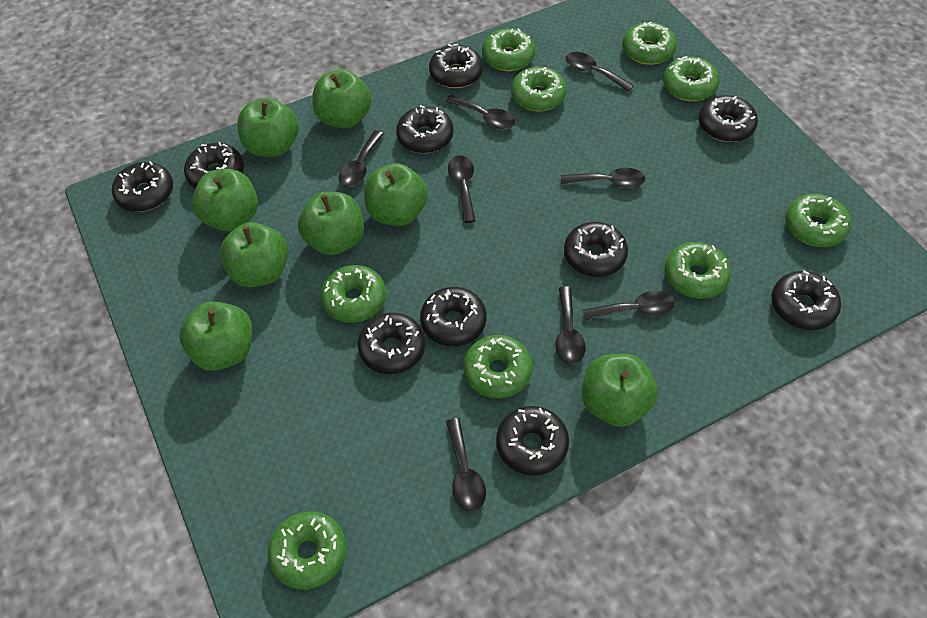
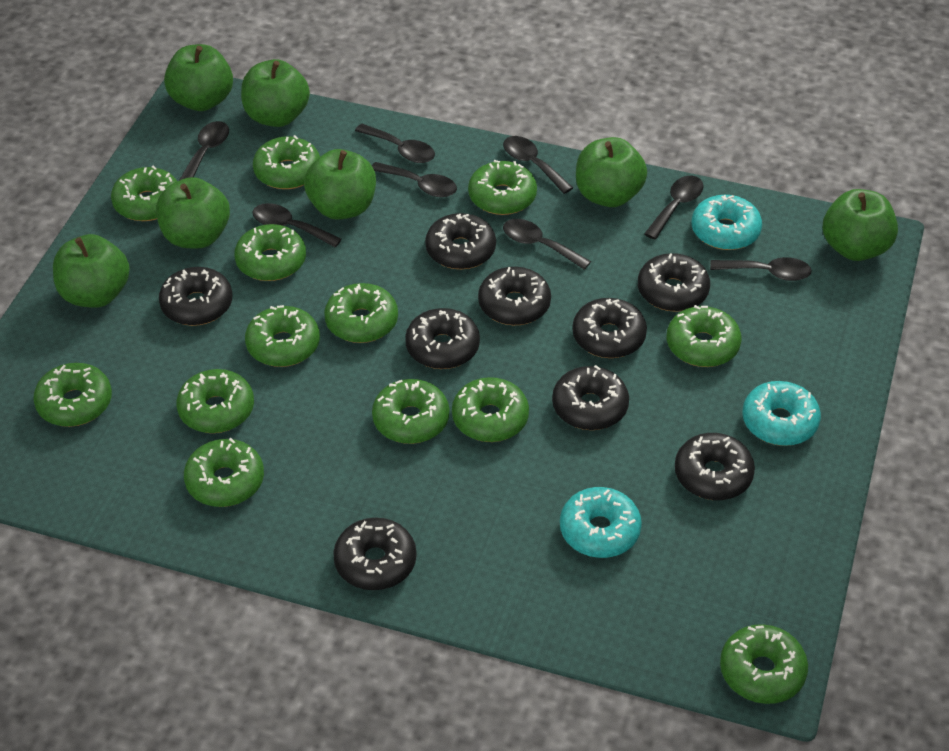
black donut: 10 -> 9
green apple: 8 -> 7
green donut: 9 -> 13
turquoise donut: 0 -> 3

